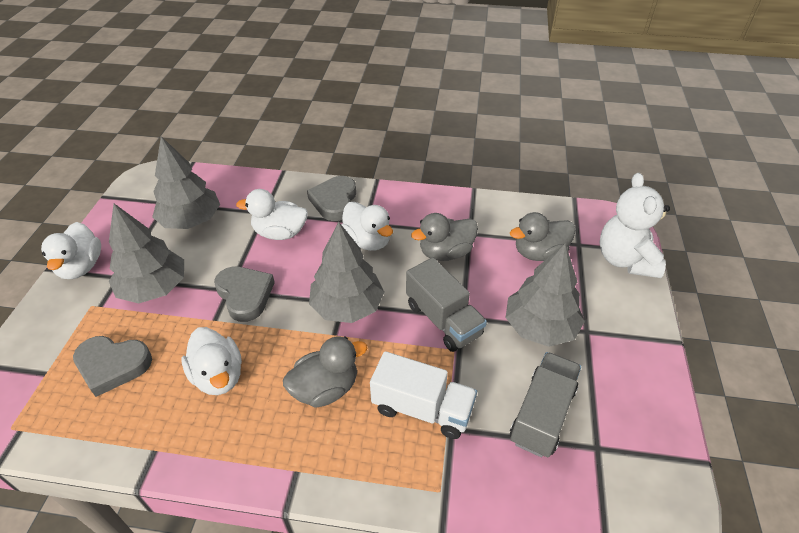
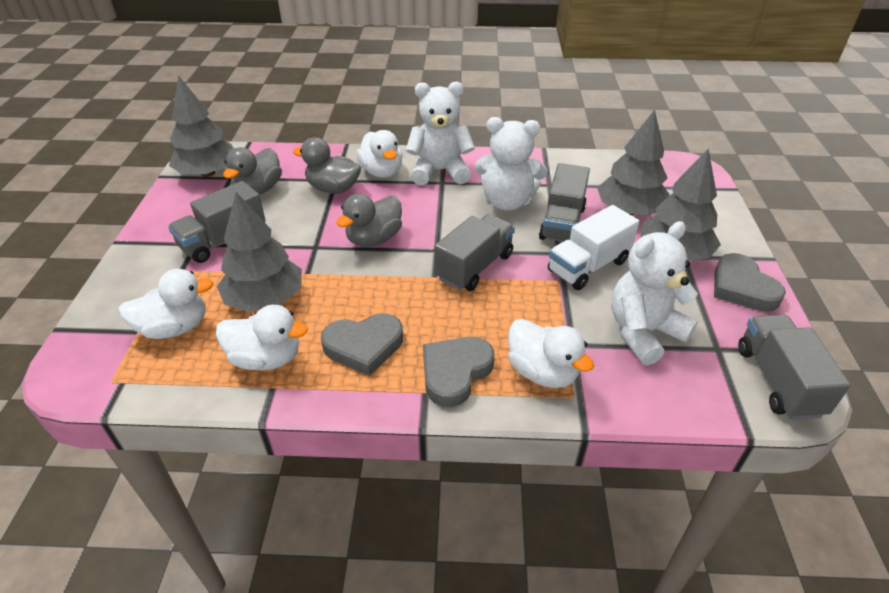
grey truck: 2 -> 4
white teddy bear: 1 -> 3

